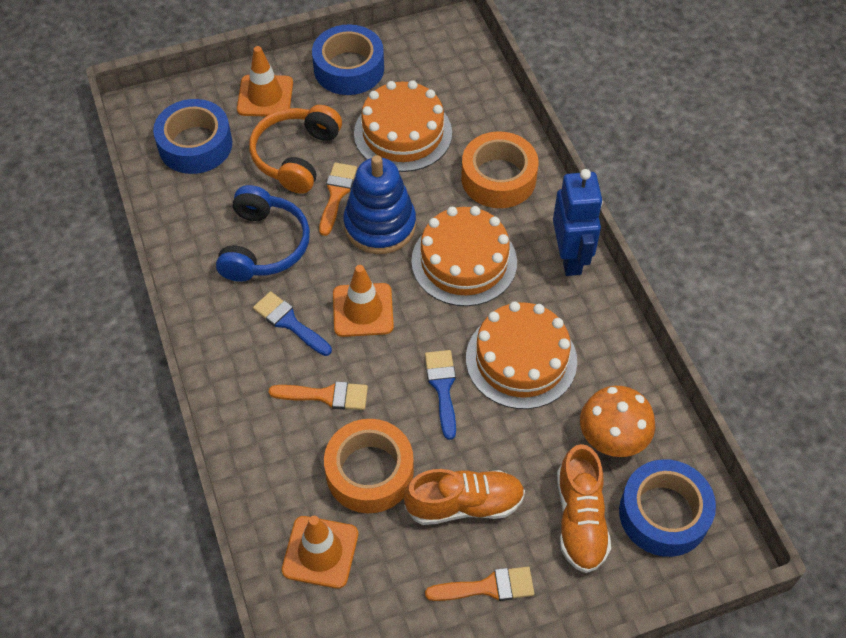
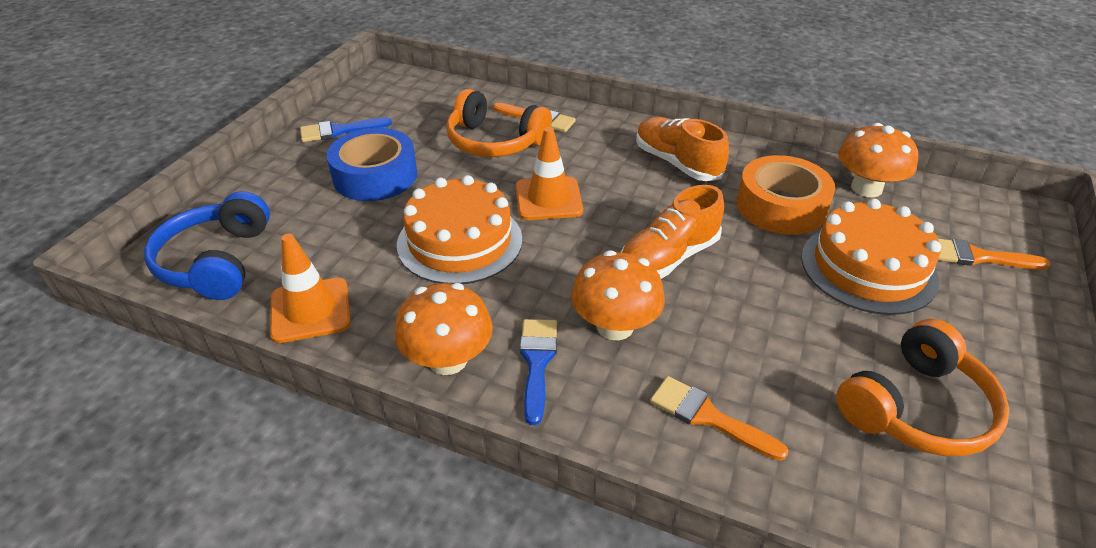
blue robot: 1 -> 0
blue stacking toy: 1 -> 0
blue tape: 3 -> 1
orange cake: 3 -> 2
orange headphones: 1 -> 2
orange mushroom: 1 -> 3
orange tape: 2 -> 1
orange traffic cone: 3 -> 2

